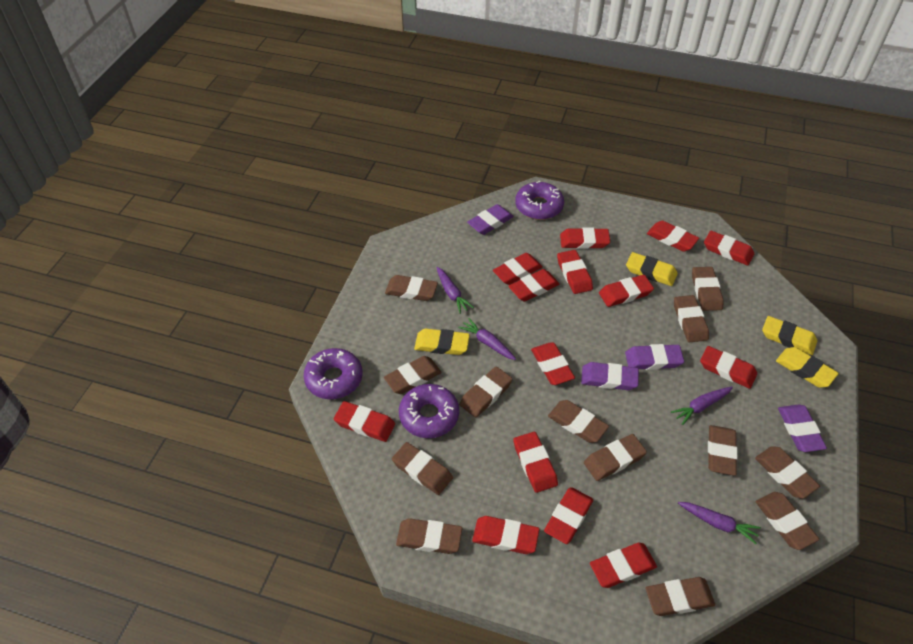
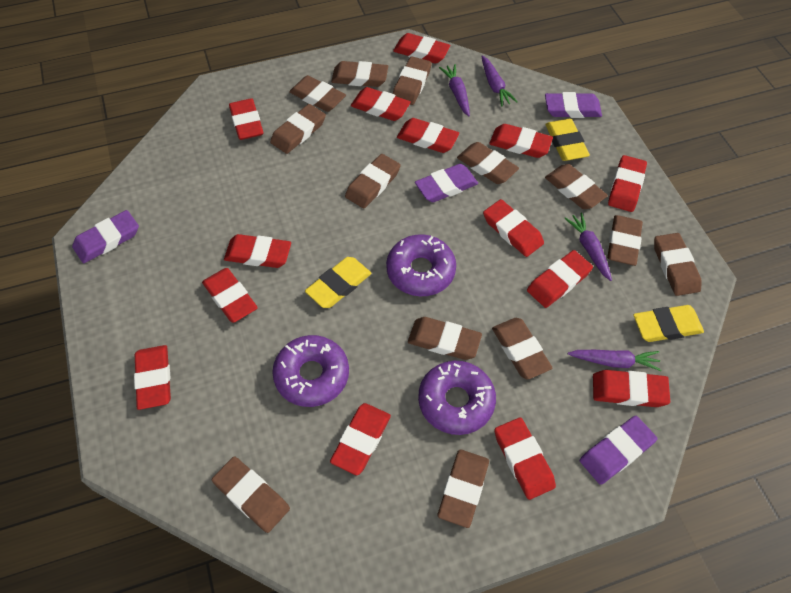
yellow eraser: 4 -> 3

